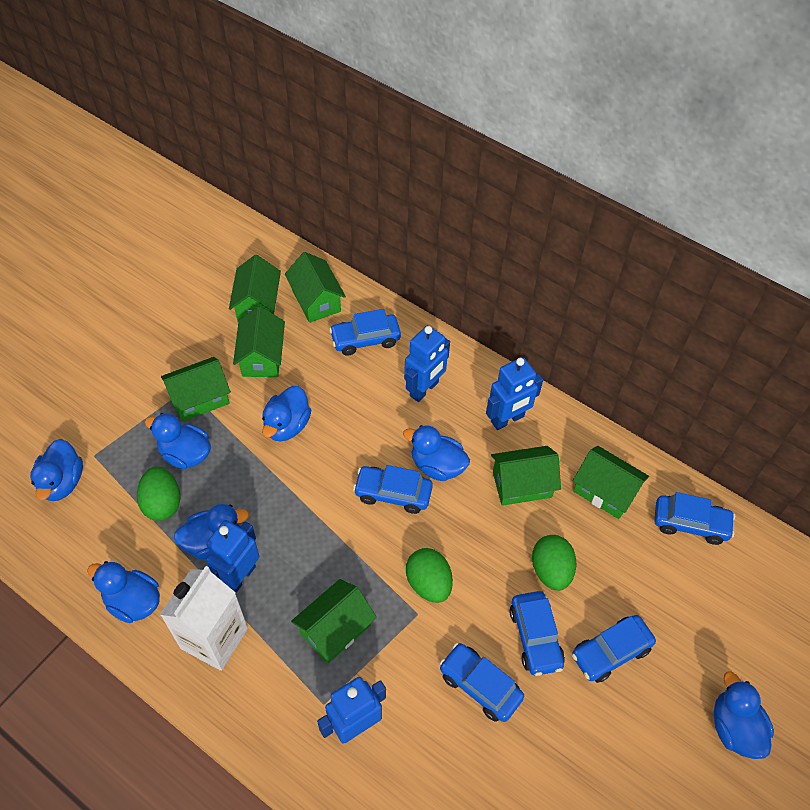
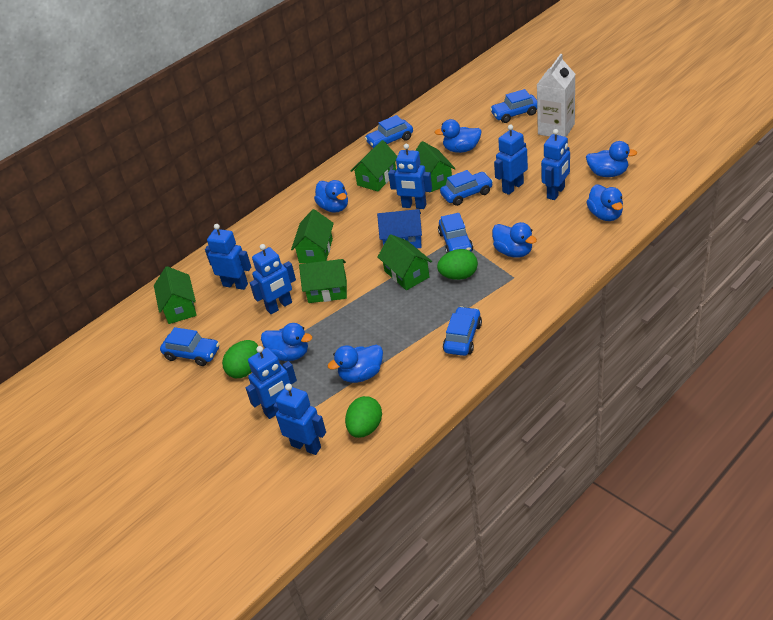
blue house: 0 -> 1
blue robot: 4 -> 7
green house: 7 -> 6

